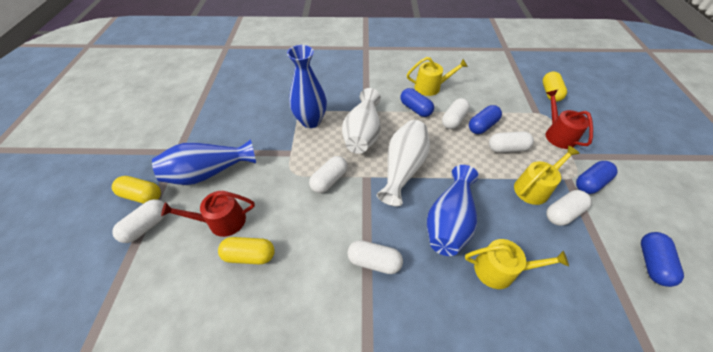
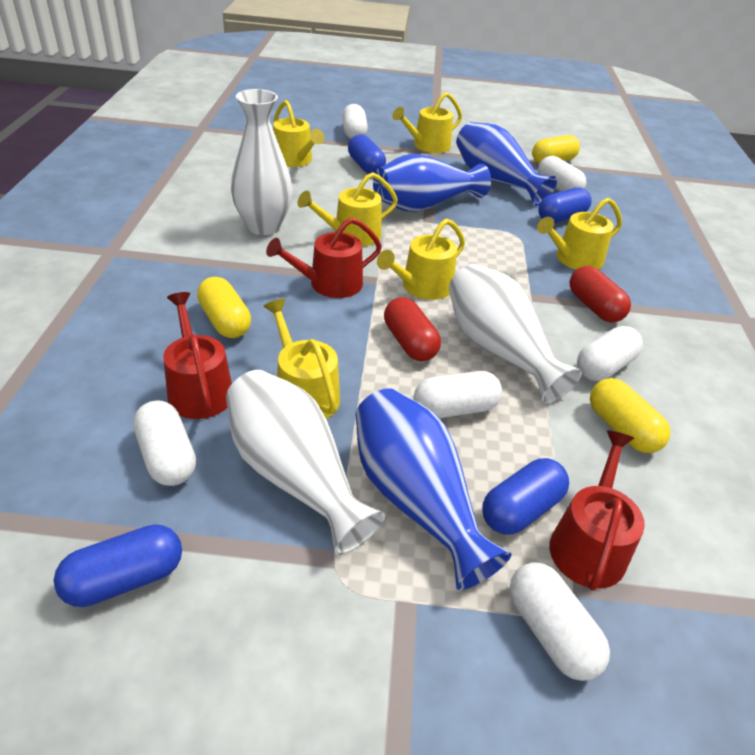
red capsule: 0 -> 2
red watering can: 2 -> 3
white vase: 2 -> 3
yellow watering can: 3 -> 6

